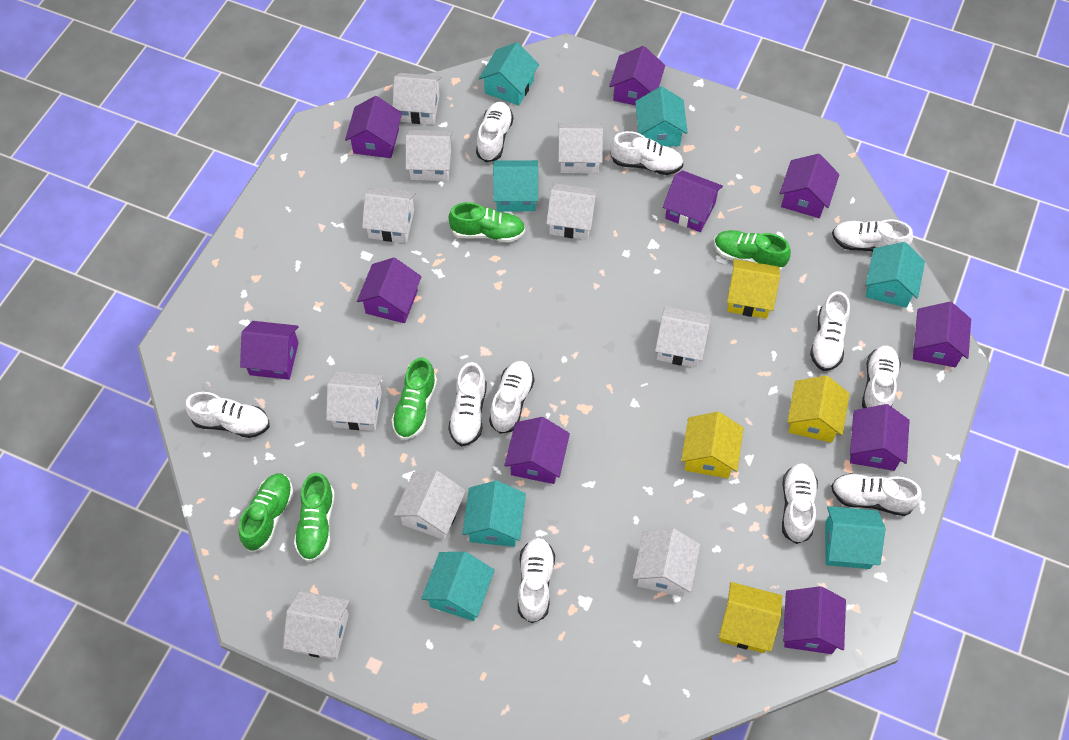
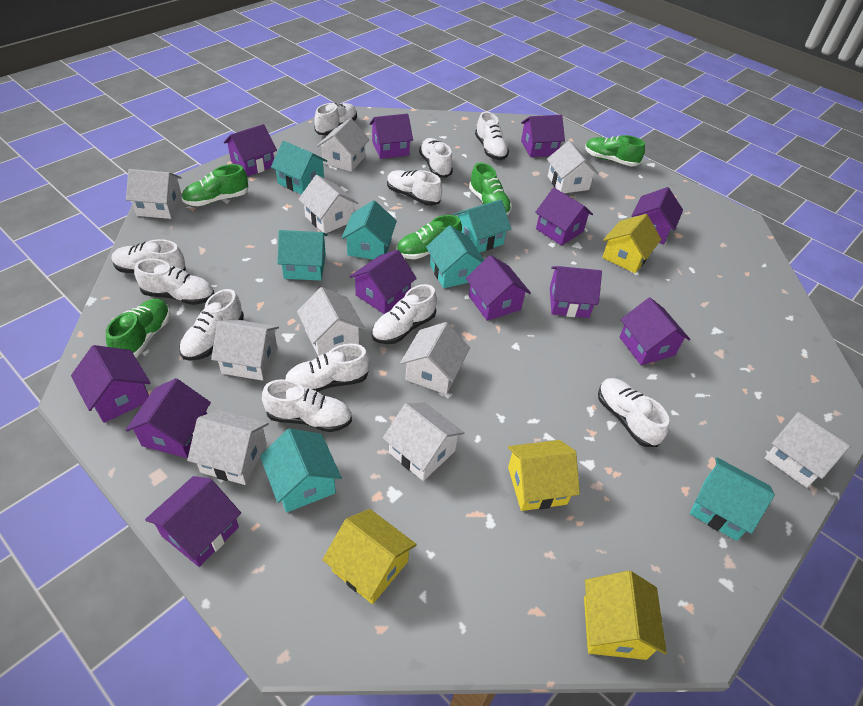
purple house: 10 -> 12

